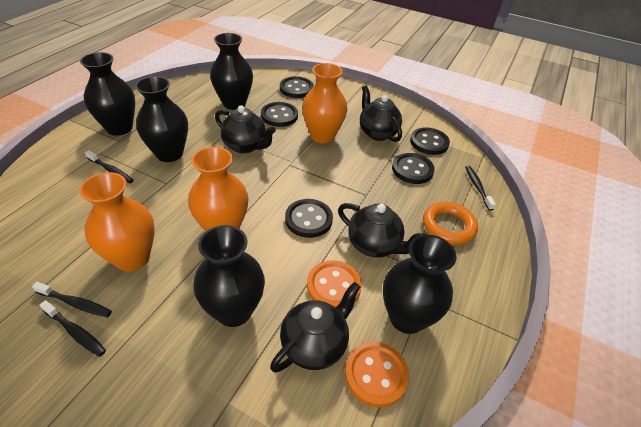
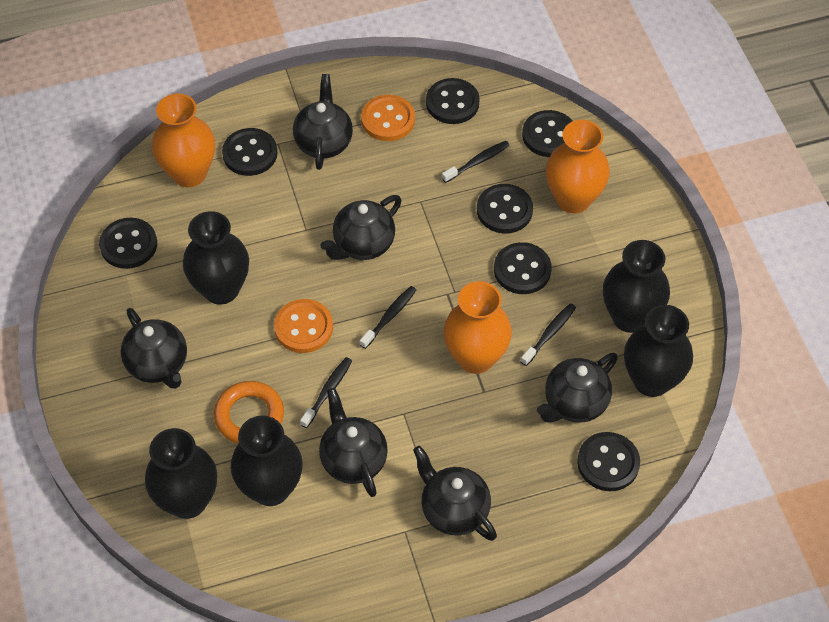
black button: 5 -> 7
black teapot: 4 -> 6

